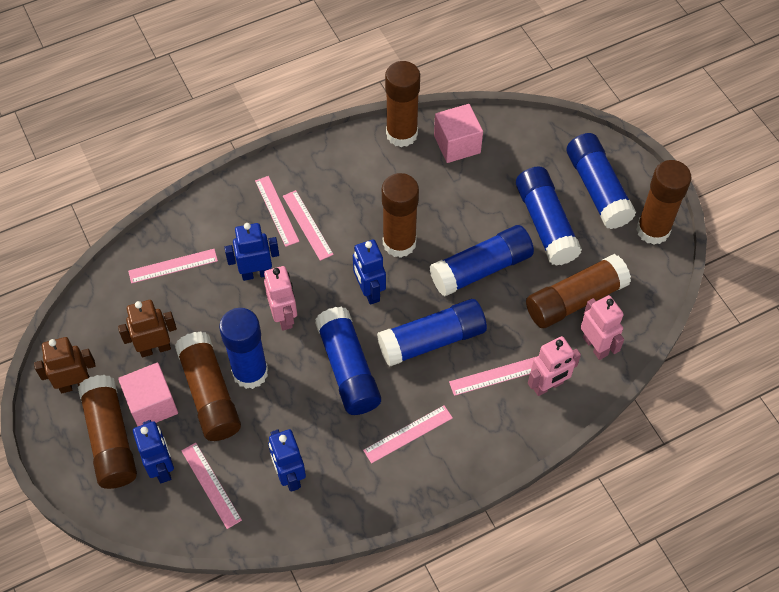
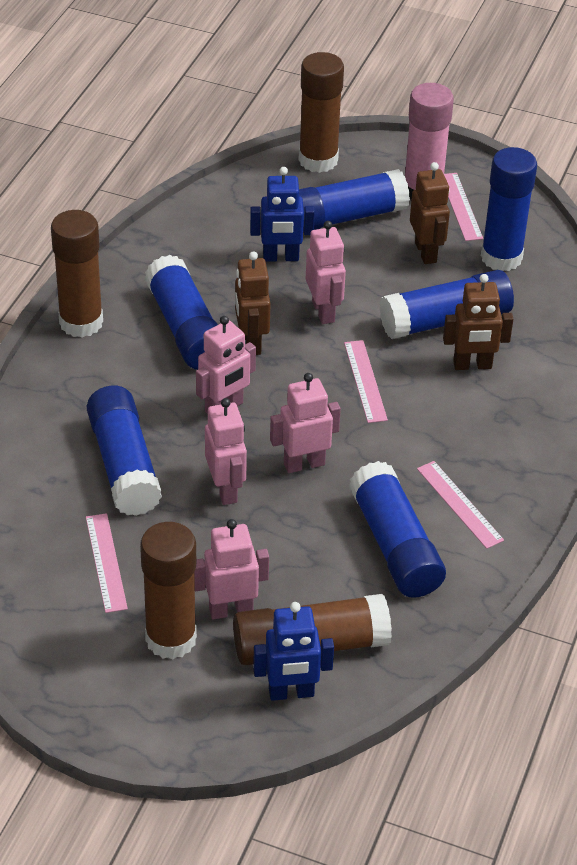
blue robot: 4 -> 2
brown glue stick: 6 -> 4
brown robot: 2 -> 3
pink cube: 2 -> 0
pink glue stick: 0 -> 1
pink robot: 3 -> 5
pink ruler: 6 -> 4

